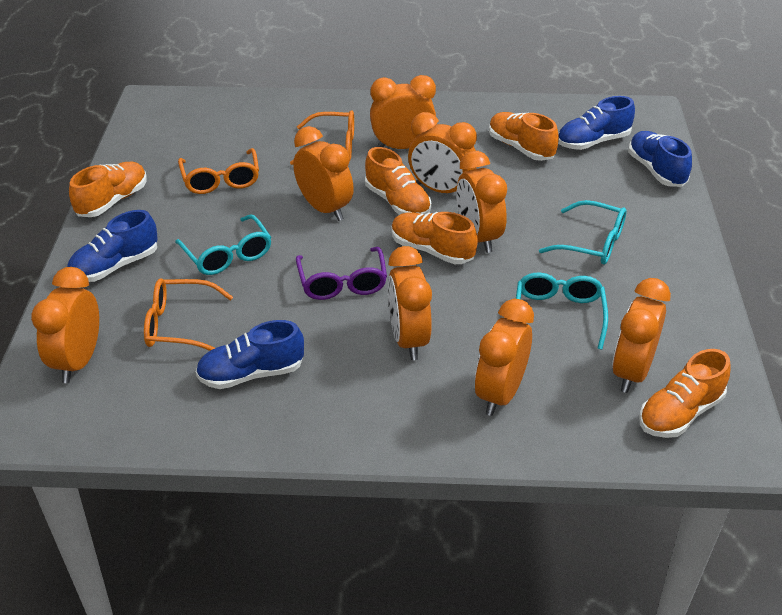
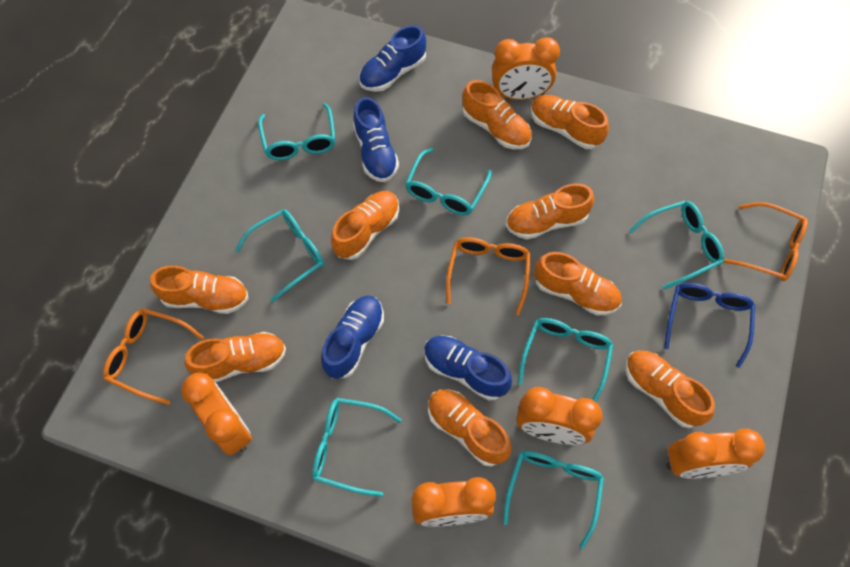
blue glasses: 0 -> 1
orange clock: 8 -> 5
orange shoe: 5 -> 9
purple glasses: 1 -> 0
turquoise glasses: 3 -> 7

